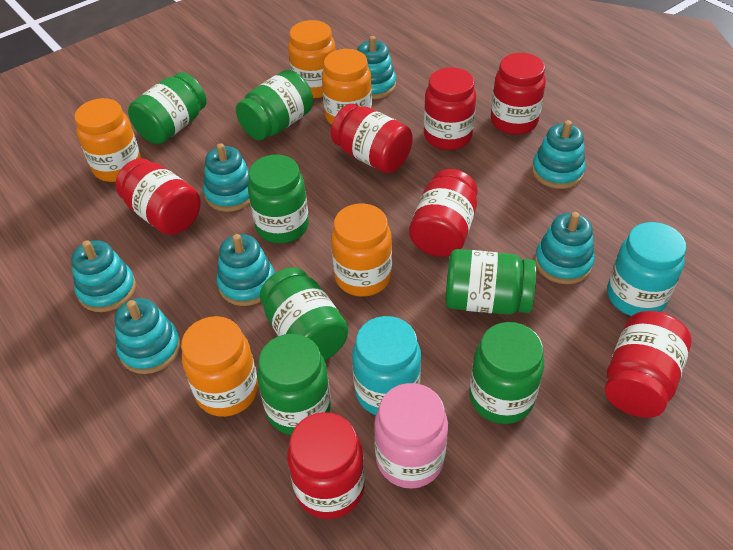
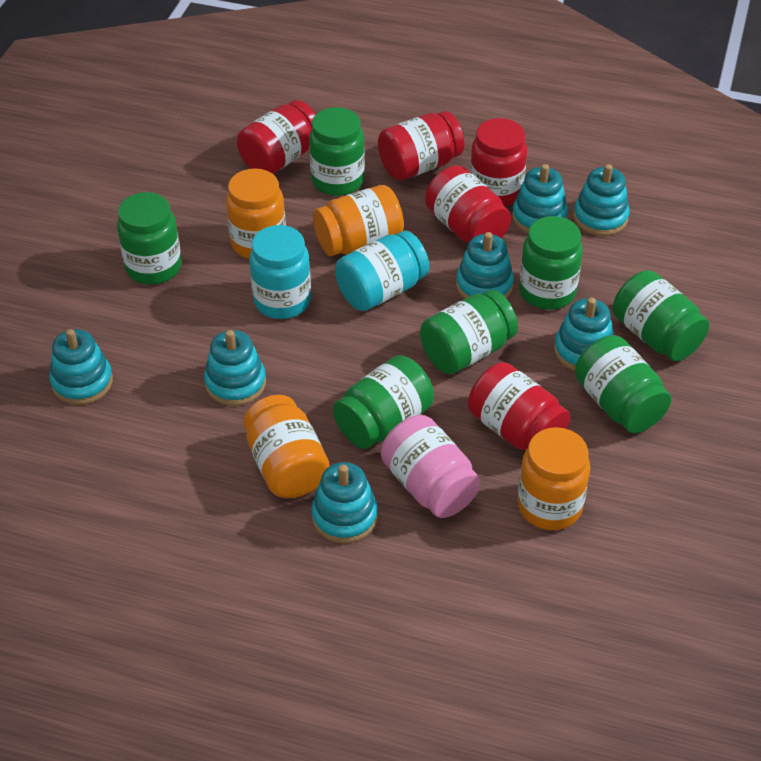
orange jar: 5 -> 4
red jar: 7 -> 5

